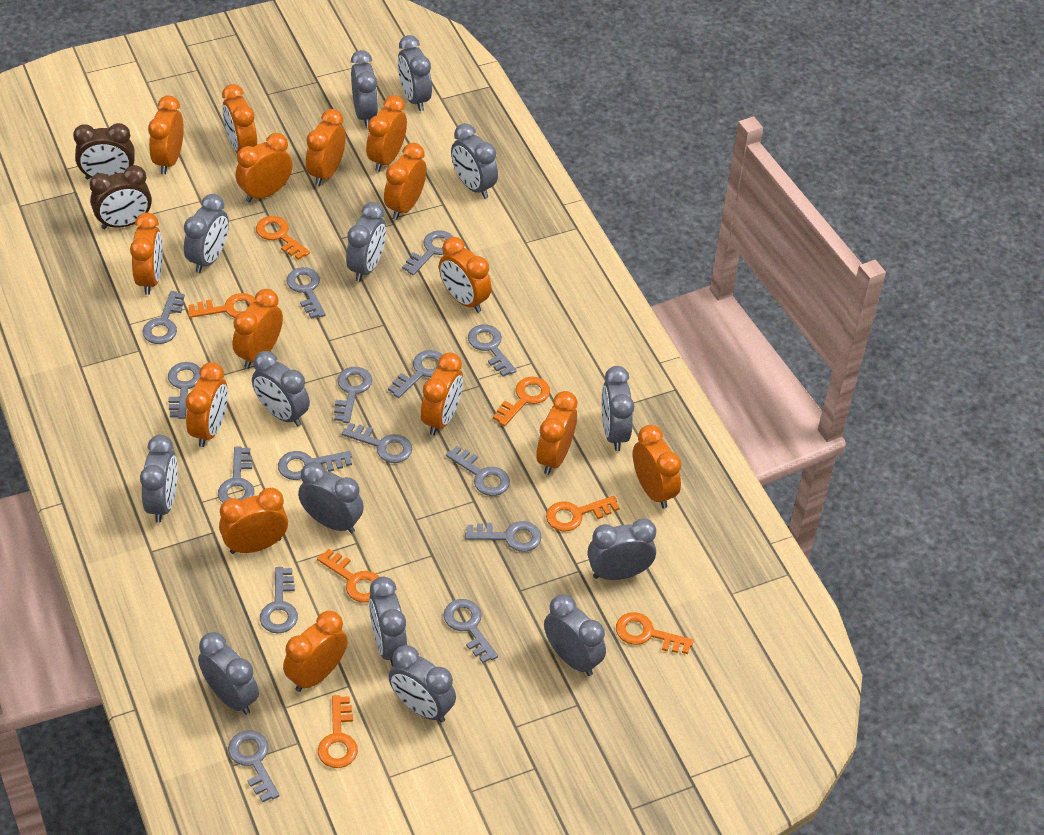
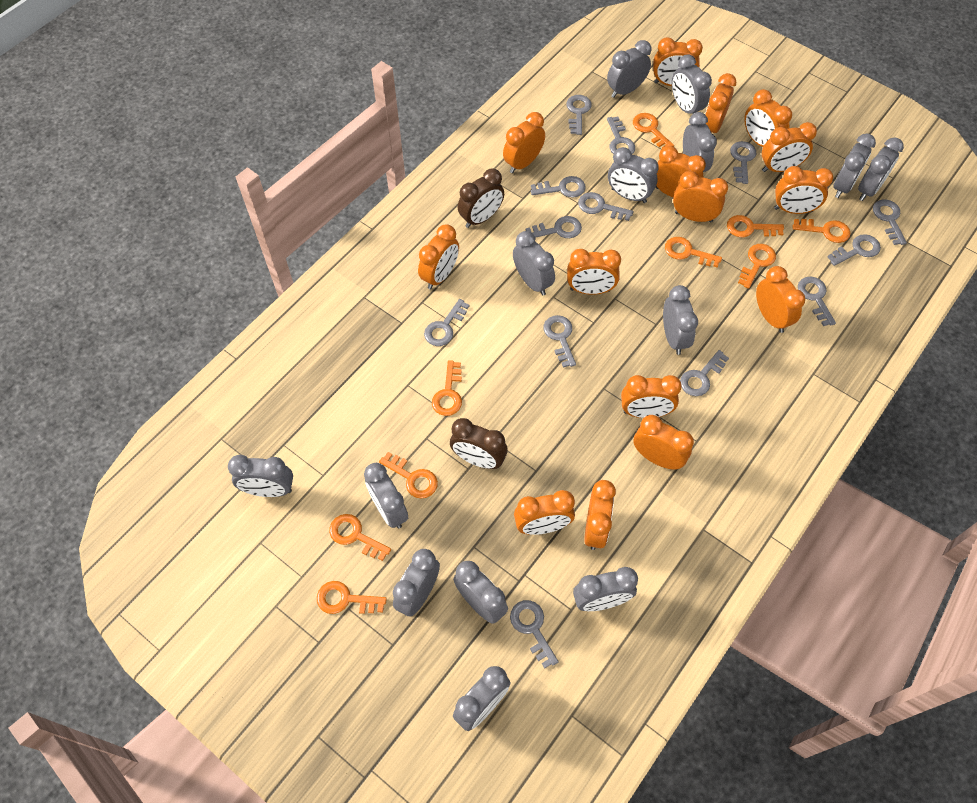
grey key: 15 -> 13
orange key: 7 -> 9

